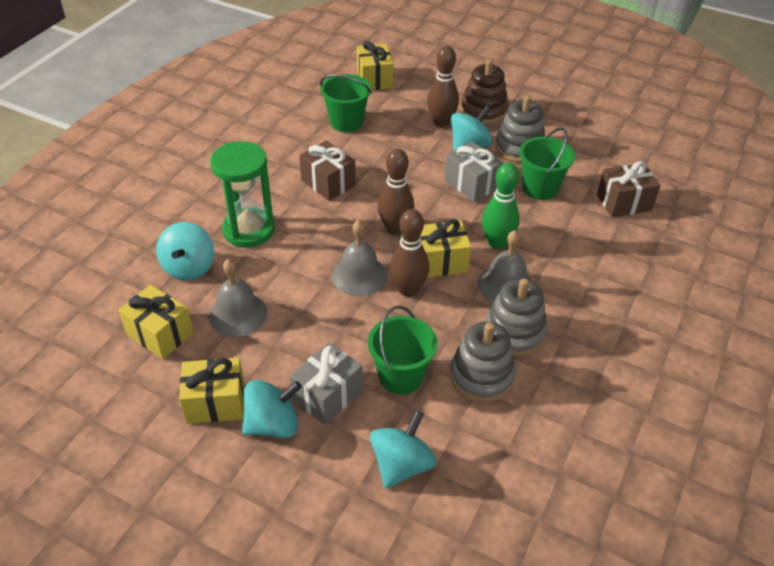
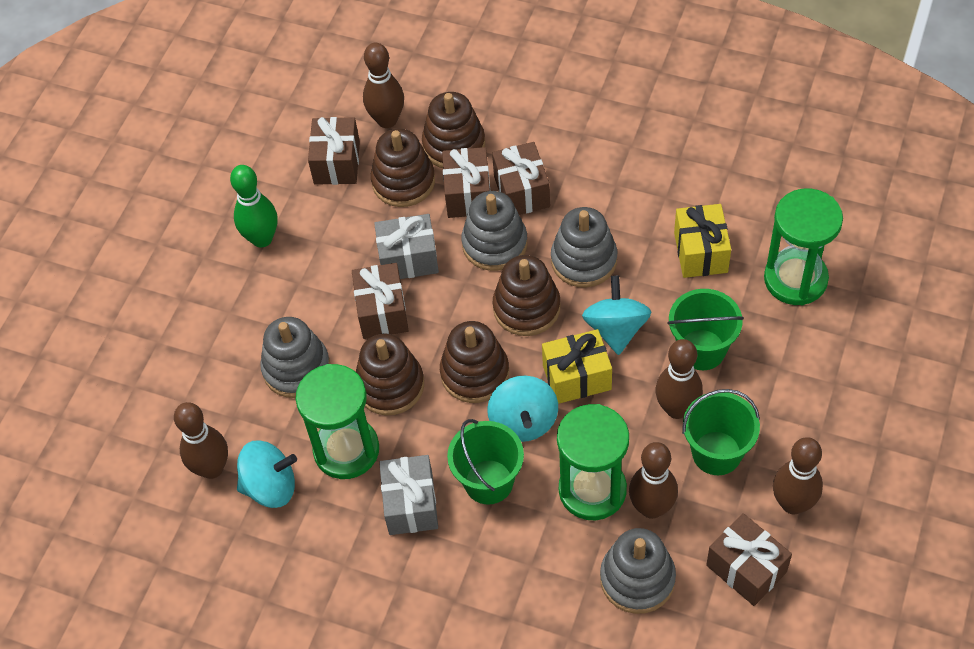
brown bowling pin: 3 -> 5
brown gift: 2 -> 5
brown stacking toy: 1 -> 5
green hourglass: 1 -> 3
grey bell: 3 -> 0
grey stacking toy: 3 -> 4
turquoise spinning top: 4 -> 3
yellow gift: 4 -> 2

